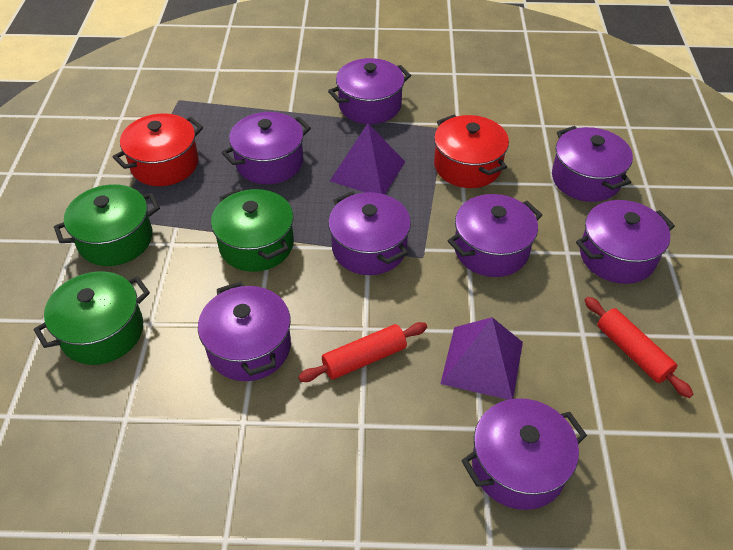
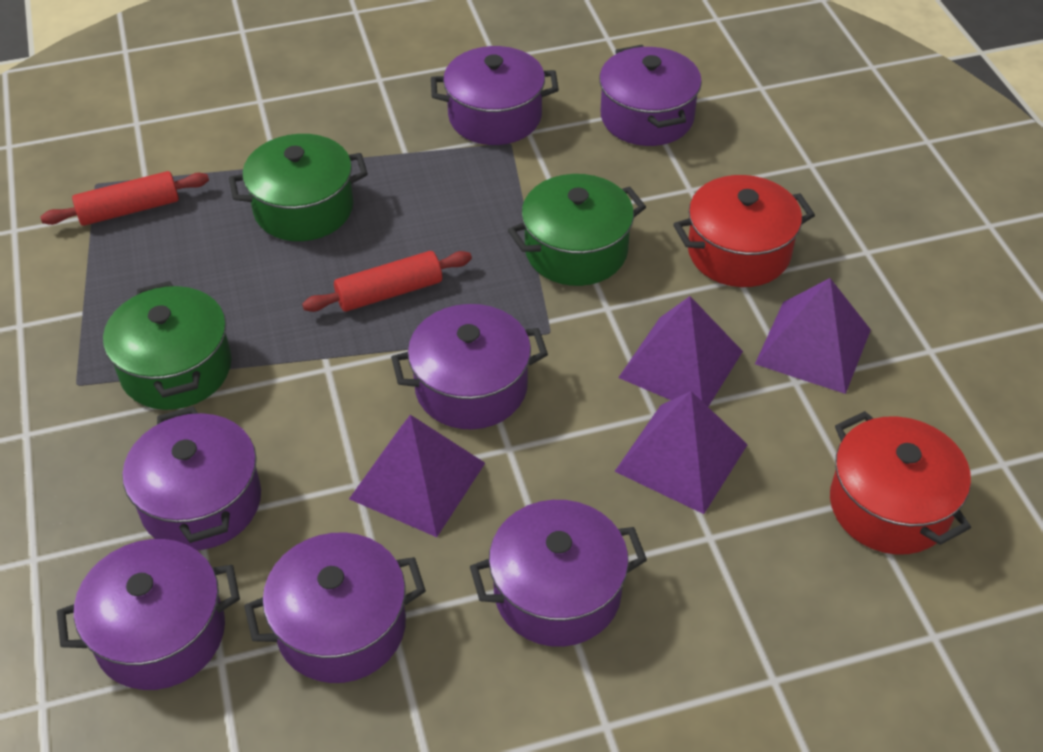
purple pot: 8 -> 7
purple pyramid: 2 -> 4

